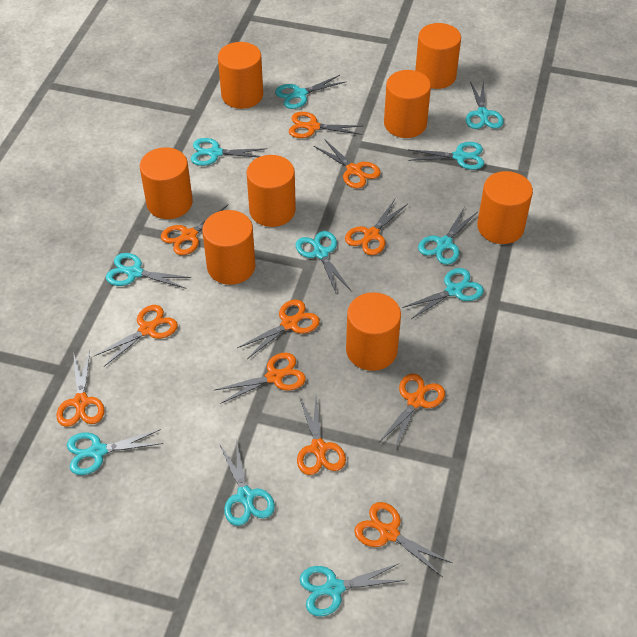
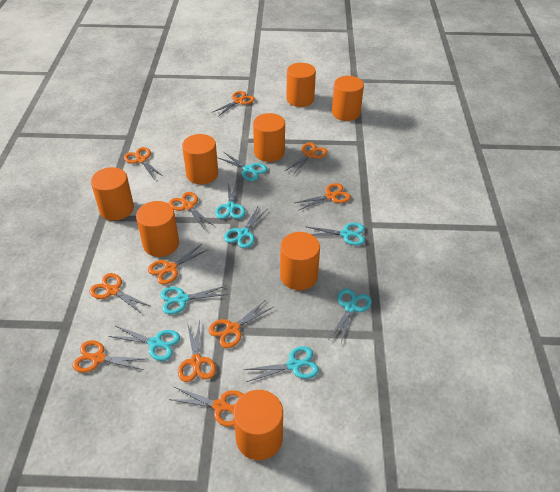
turquoise scissors: 11 -> 8

